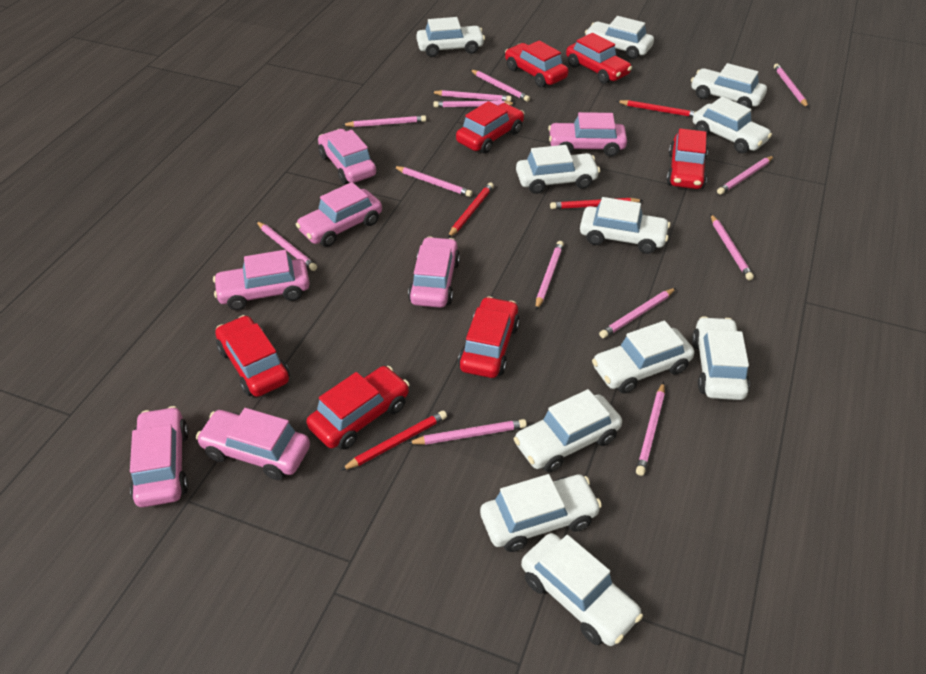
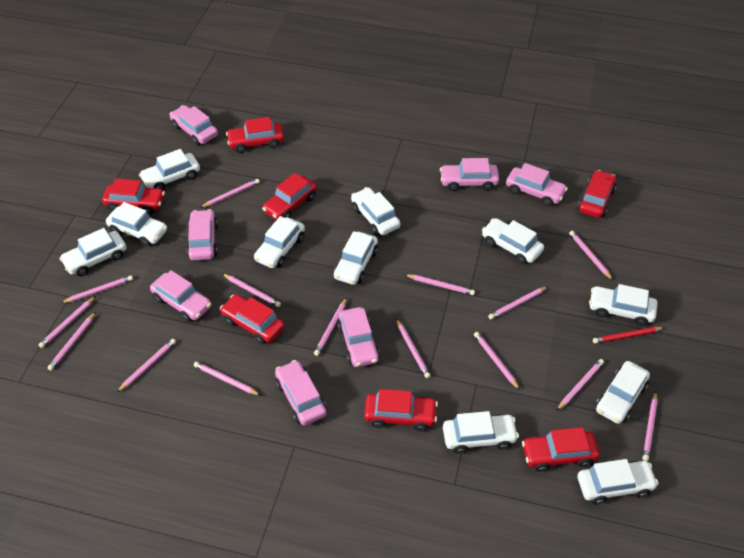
pink pencil: 13 -> 15
red pencil: 4 -> 1

